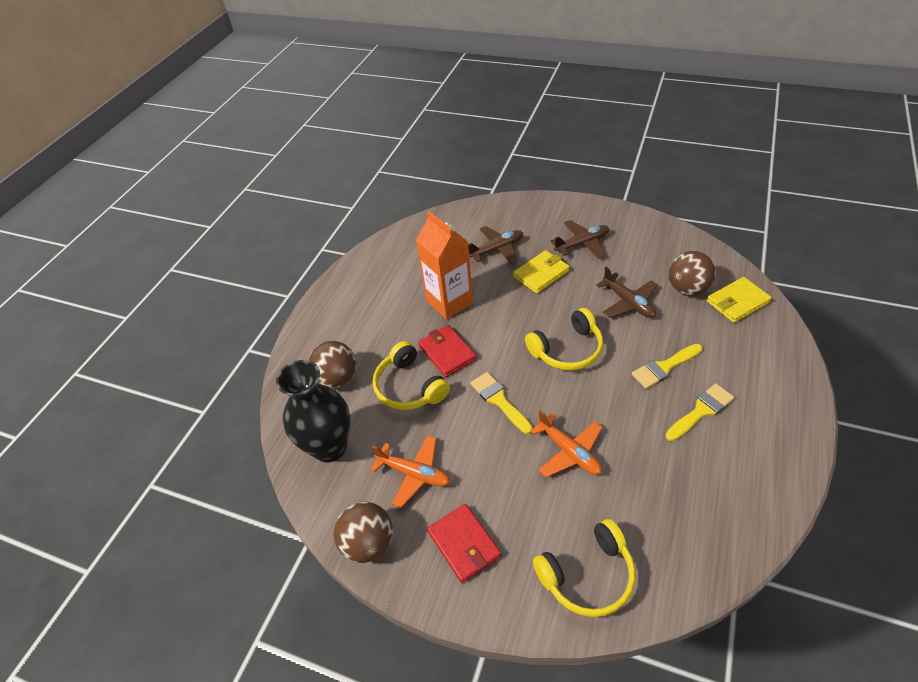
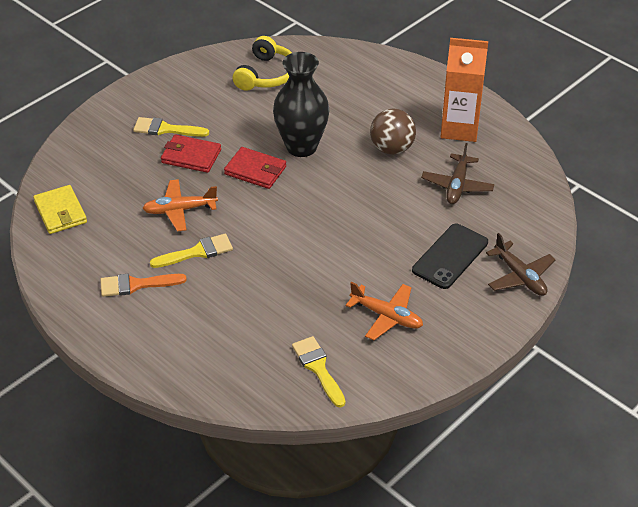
black phone: 0 -> 1
brown ball: 3 -> 1
brown plane: 3 -> 2
orange brush: 0 -> 1
yellow headphones: 3 -> 1
yellow wallet: 2 -> 1

